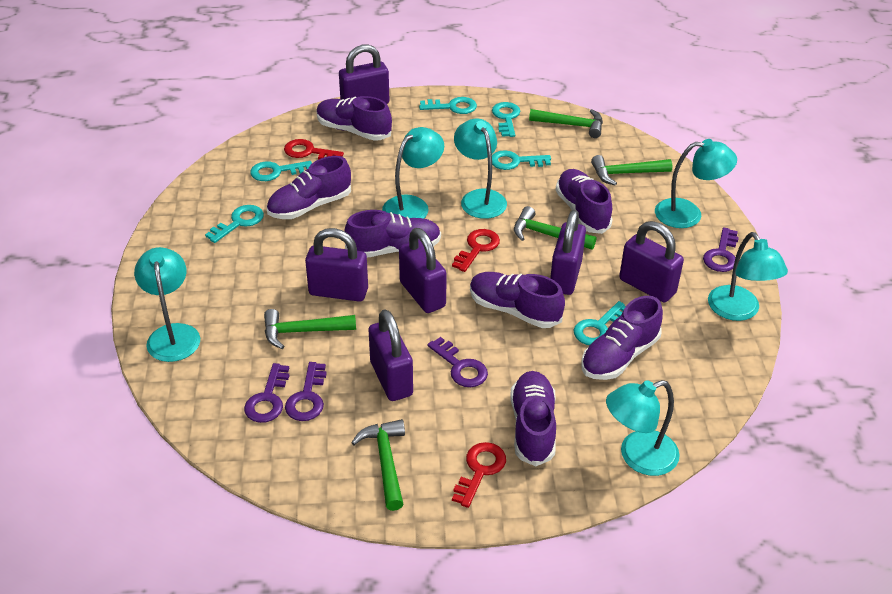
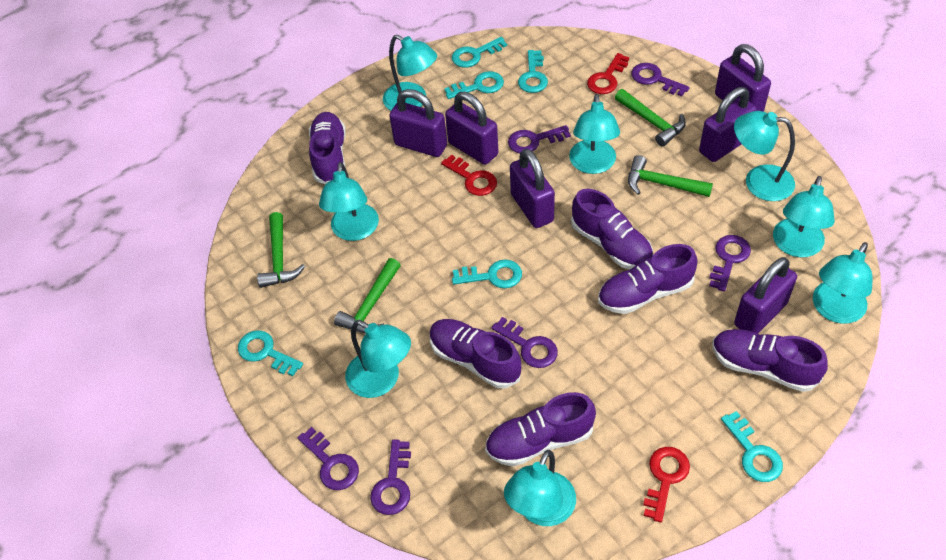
green hammer: 5 -> 4
purple key: 4 -> 6
purple shoe: 7 -> 6
turquoise lamp: 6 -> 8

